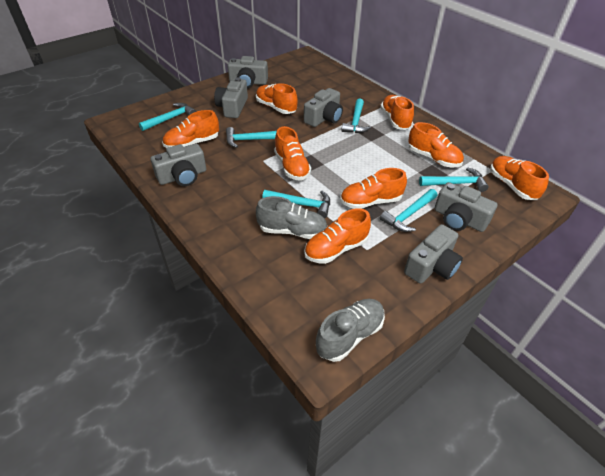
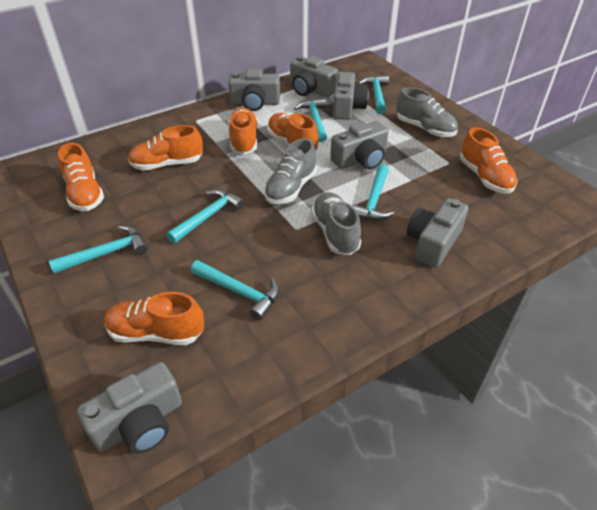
grey shoe: 2 -> 3
orange shoe: 8 -> 6

